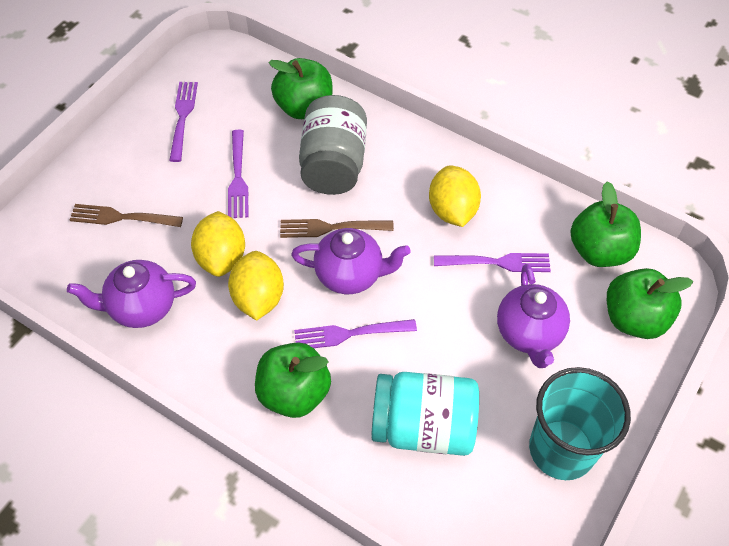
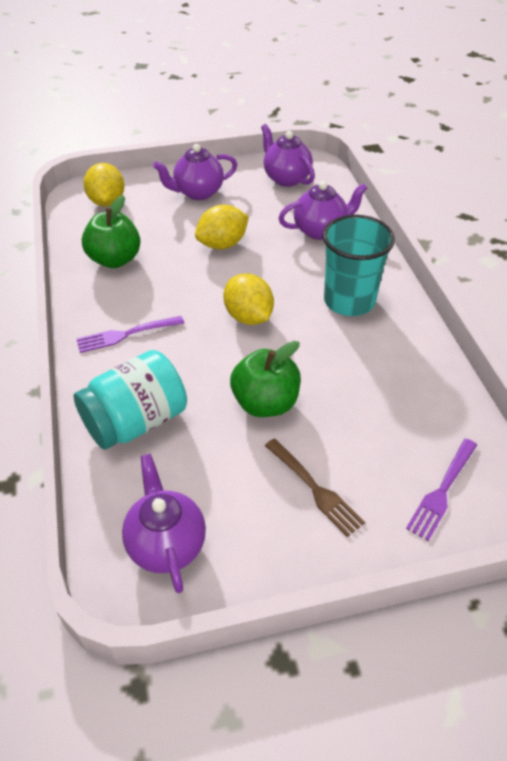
brown fork: 2 -> 1
green apple: 4 -> 2
grey jar: 1 -> 0
purple fork: 4 -> 2
purple teapot: 3 -> 4

